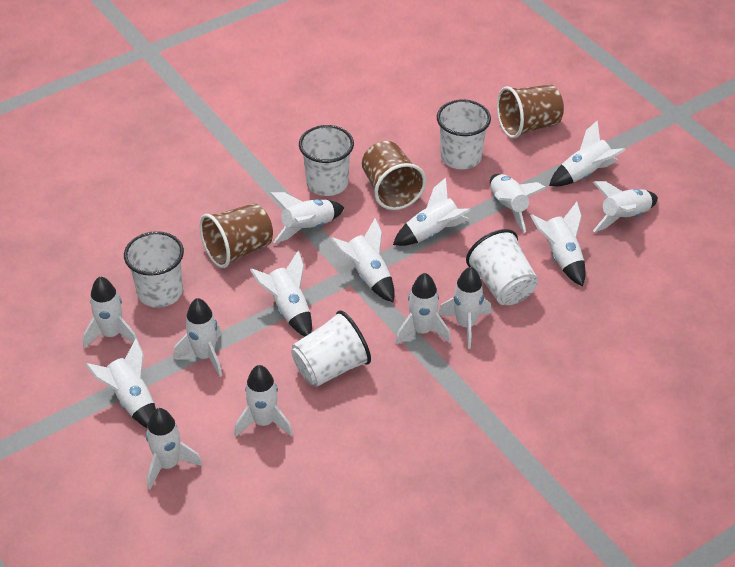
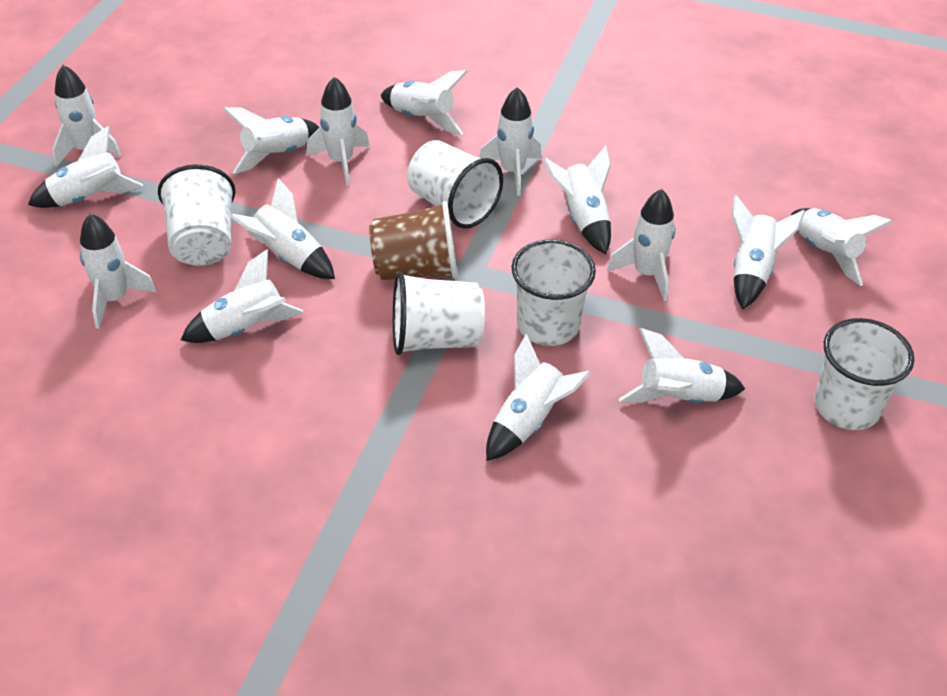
brown cup: 3 -> 1

